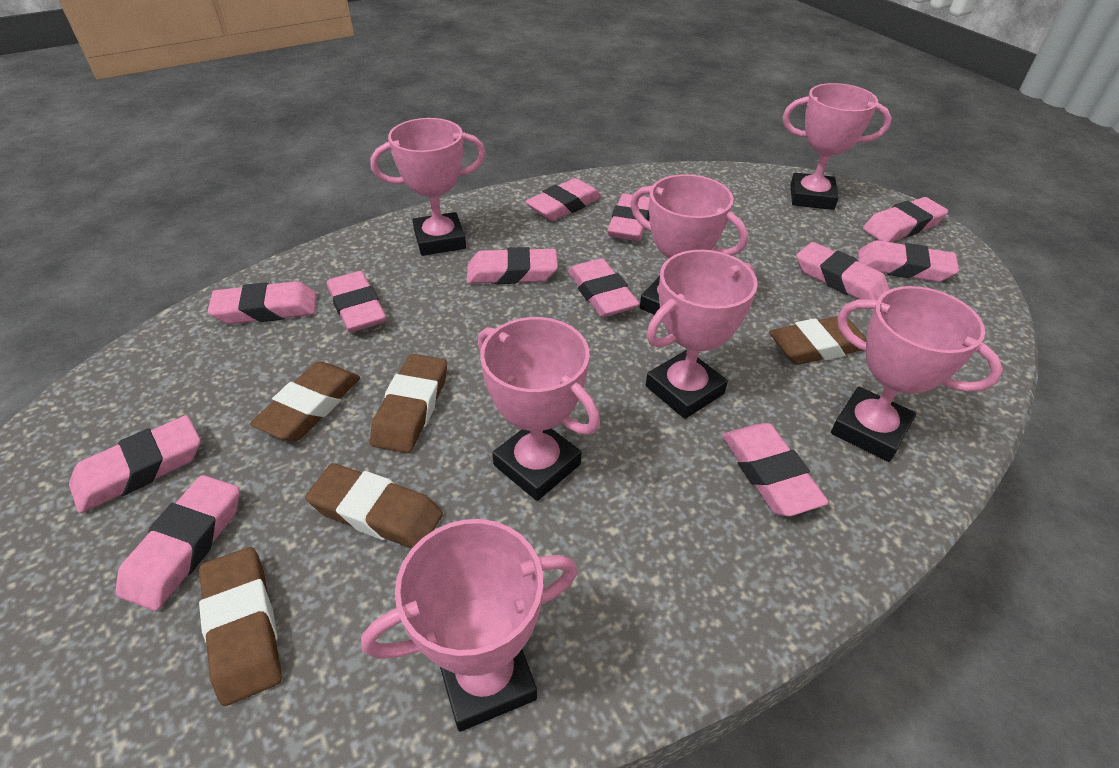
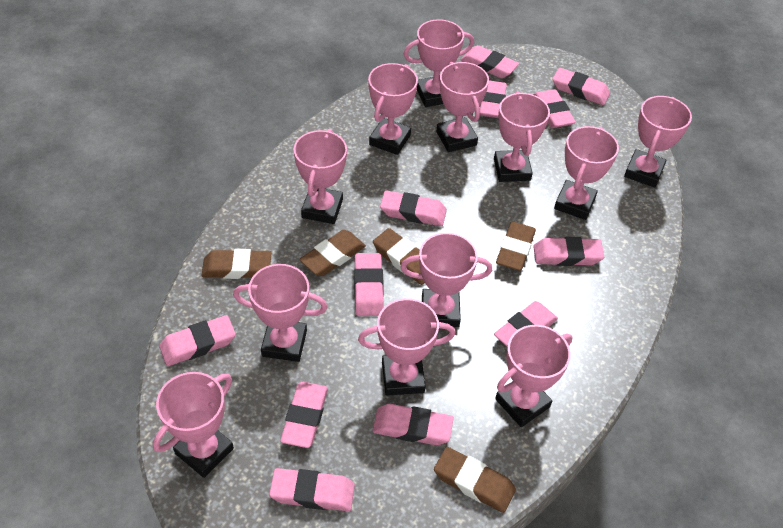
pink trophy: 7 -> 12

